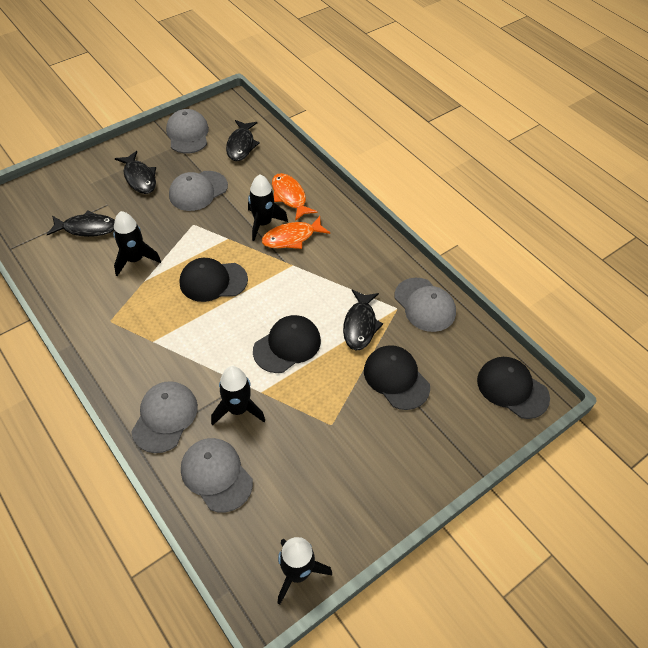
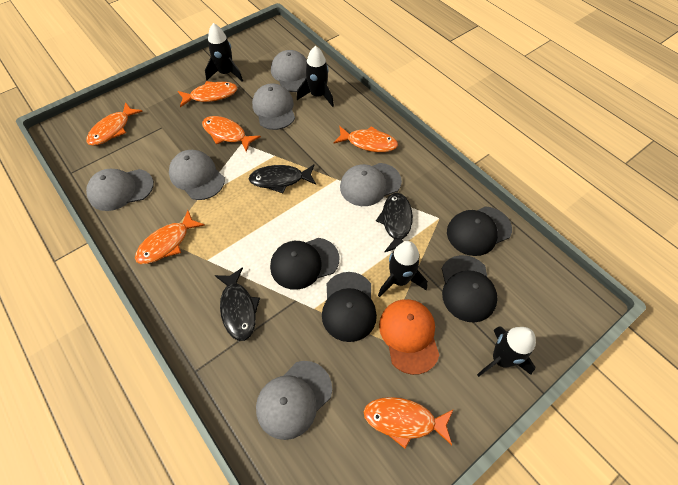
black fish: 4 -> 3
grey cap: 5 -> 6
orange cap: 0 -> 1
orange fish: 2 -> 6

